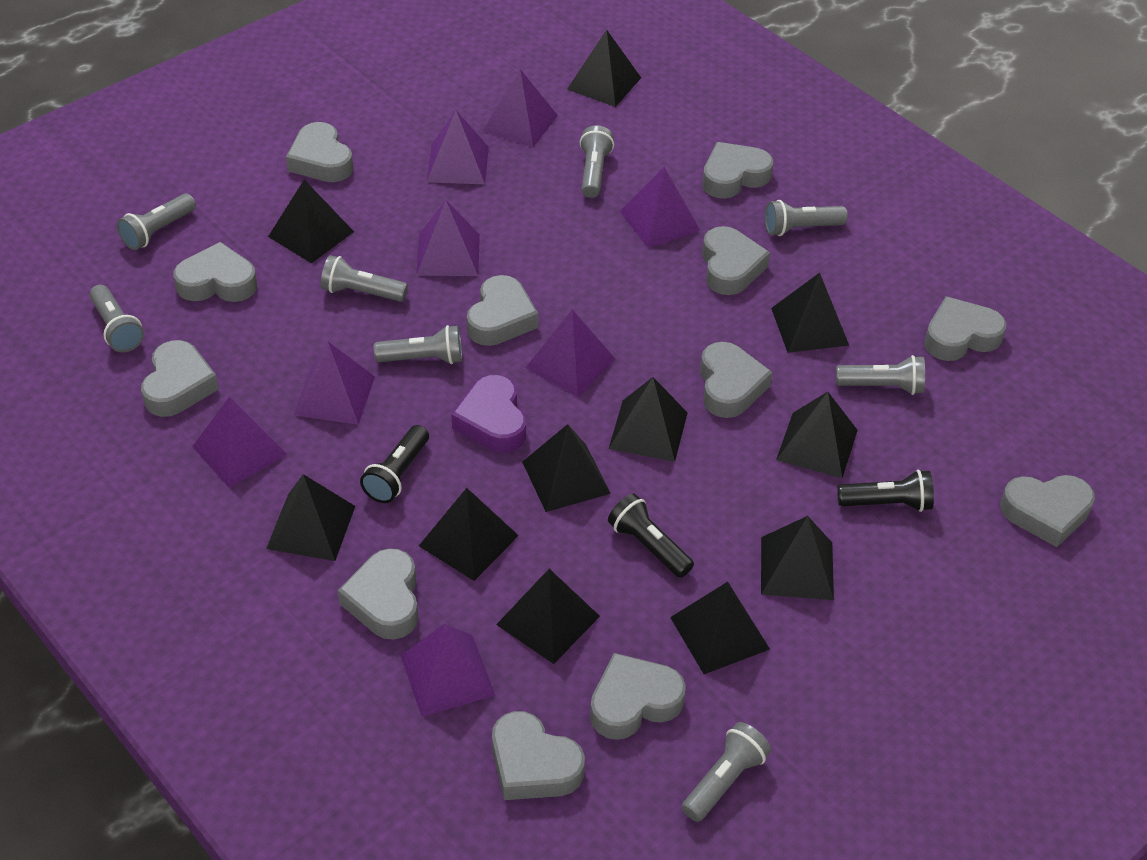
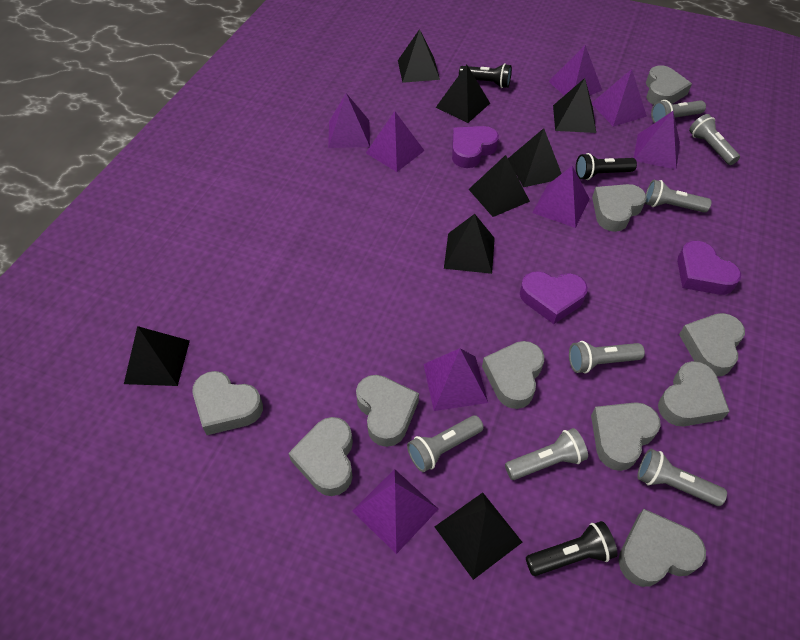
black pyramid: 11 -> 8
grey flashlight: 8 -> 7
grey heart: 12 -> 10
purple heart: 1 -> 3

